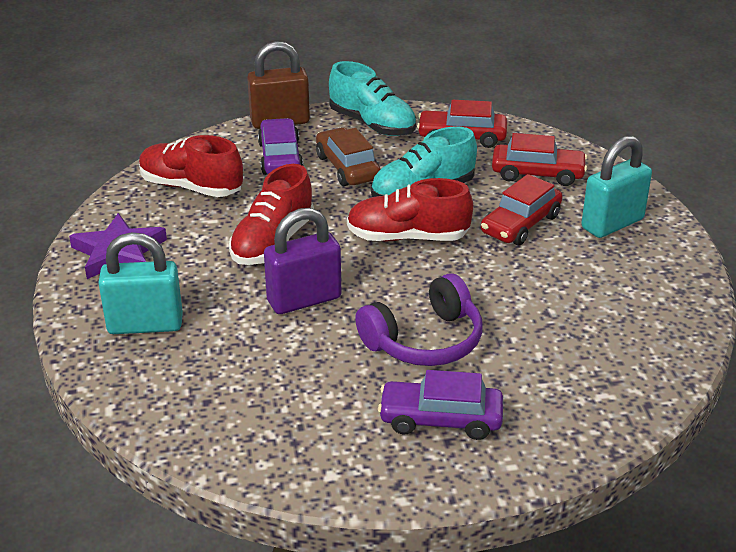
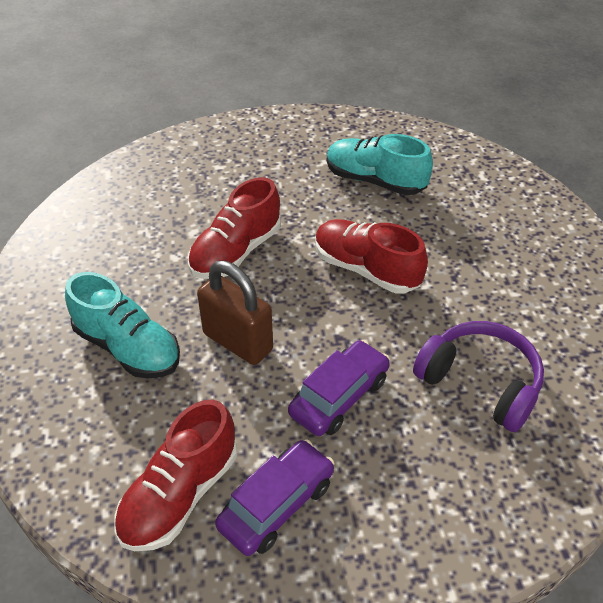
brown car: 1 -> 0
purple padlock: 1 -> 0
purple star: 1 -> 0
red car: 3 -> 0
turquoise padlock: 2 -> 0

